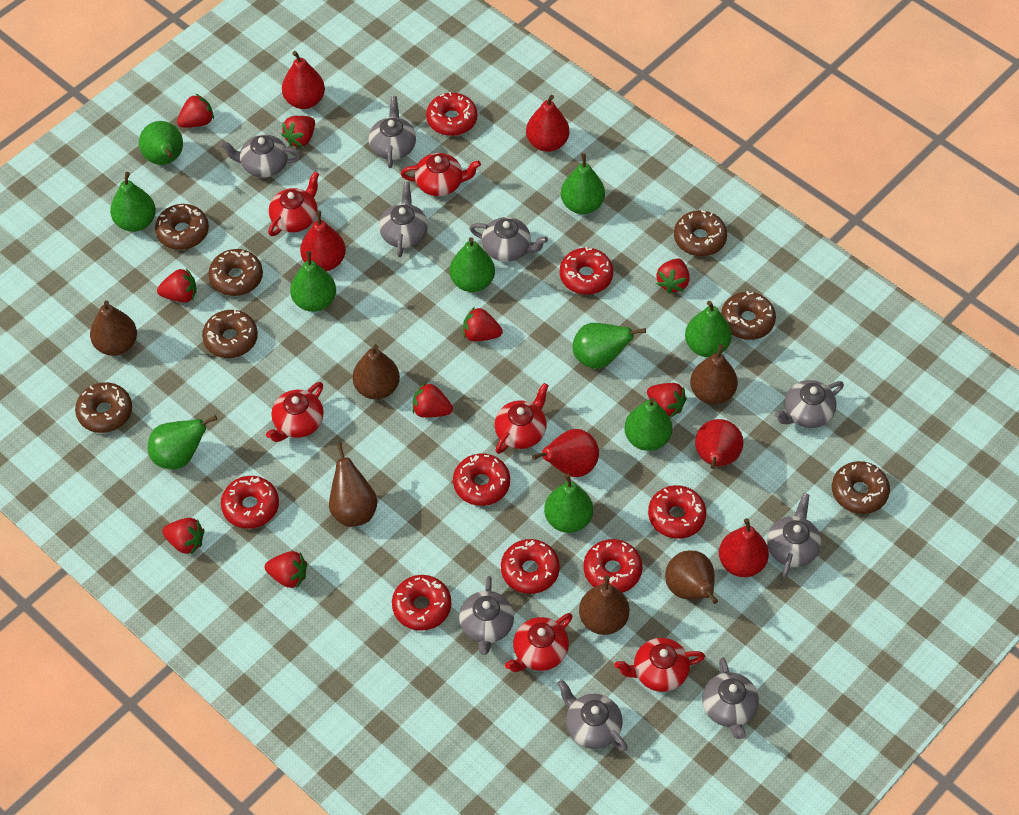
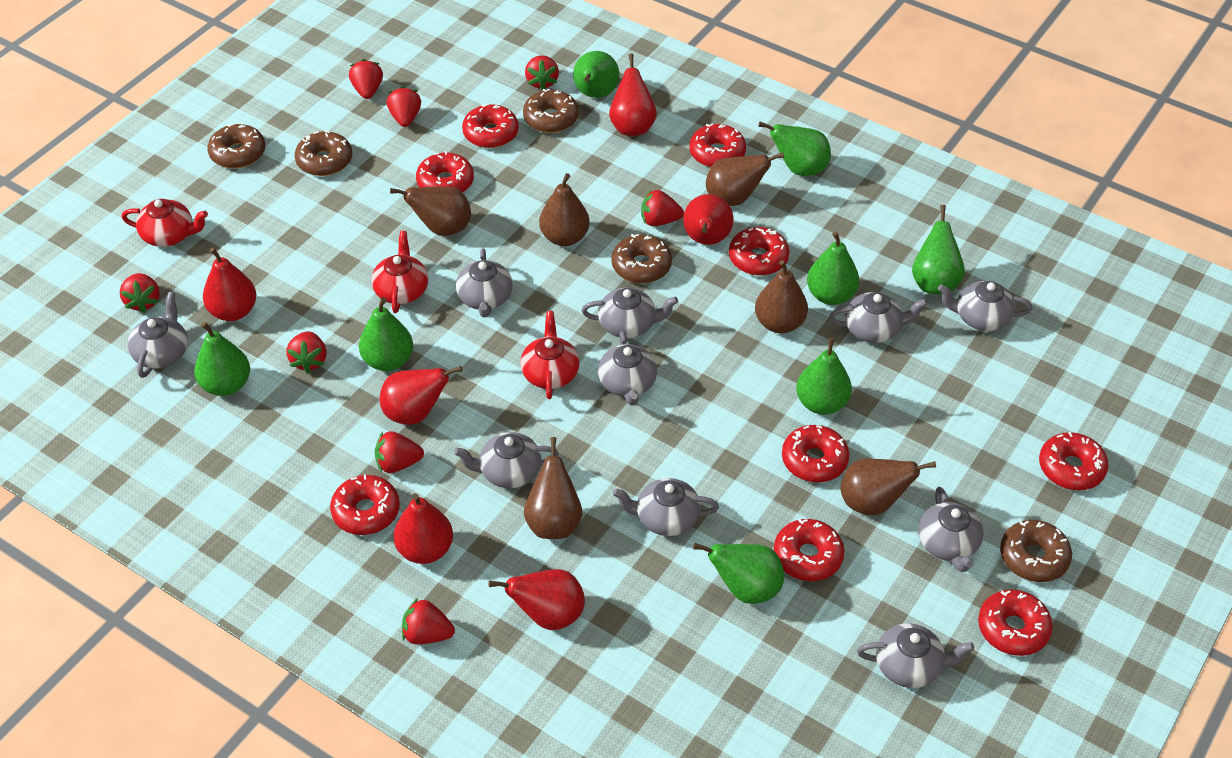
brown donut: 7 -> 5
green pear: 10 -> 8
grey teapot: 9 -> 10
red donut: 8 -> 9
red strawberry: 9 -> 8
red teapot: 6 -> 3

